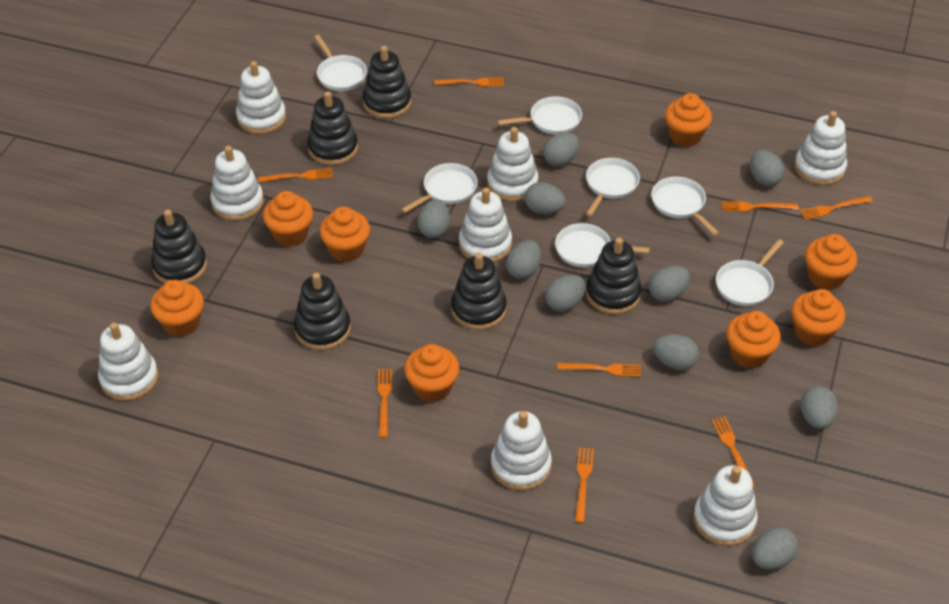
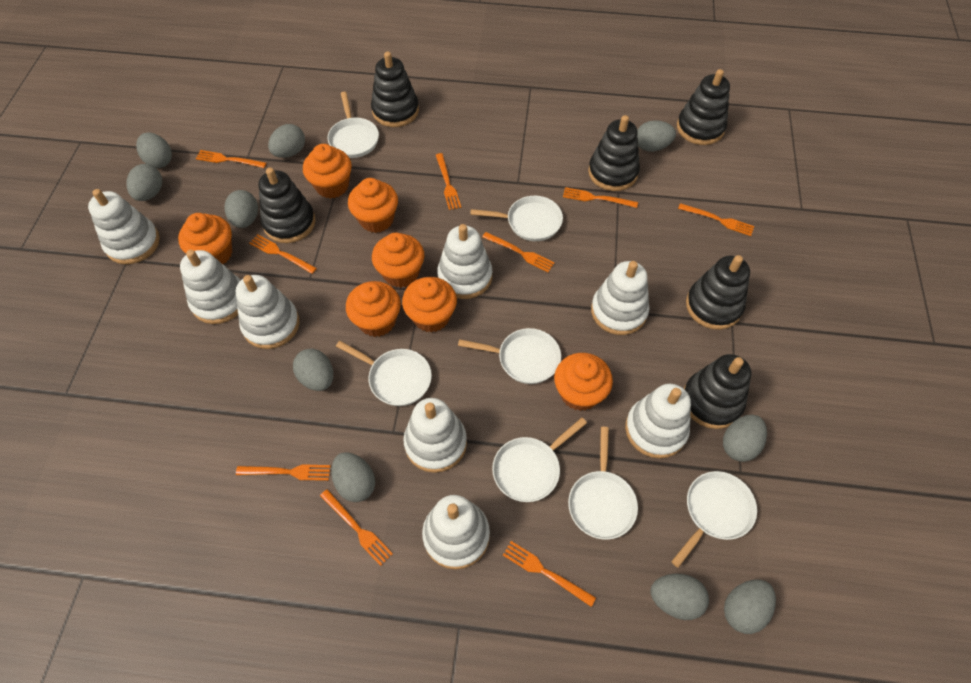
orange cupcake: 8 -> 7
orange fork: 8 -> 9

